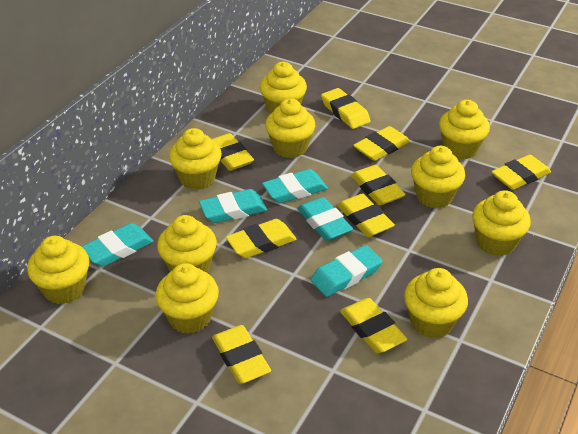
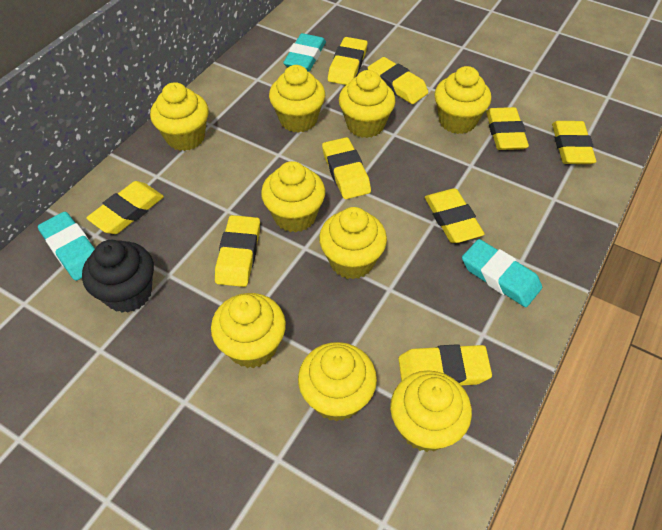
black cupcake: 0 -> 1
turquoise eraser: 5 -> 3
yellow cupcake: 10 -> 9

